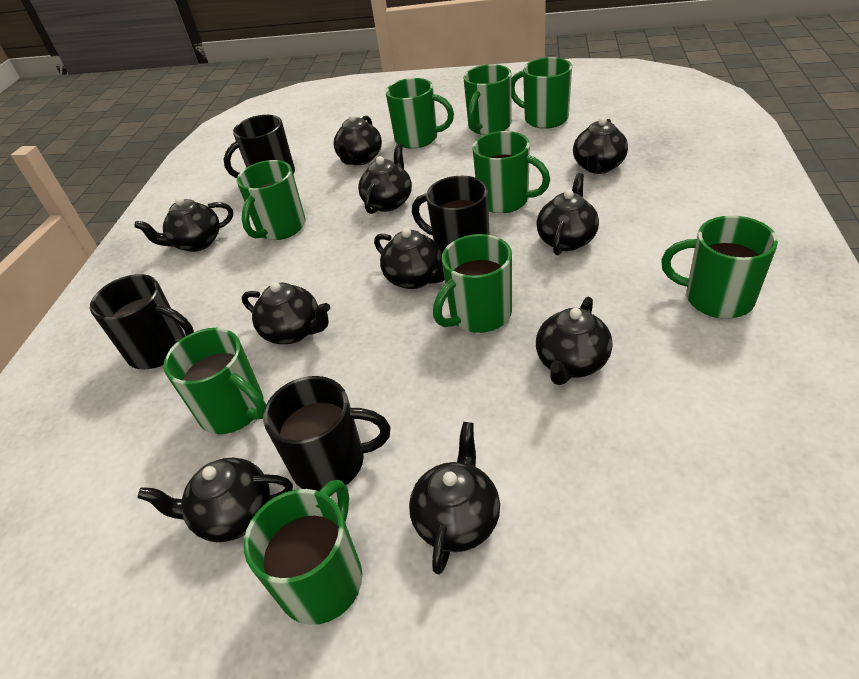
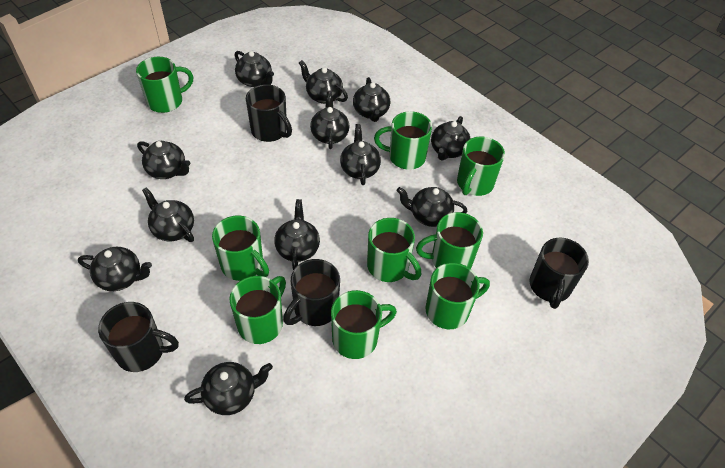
black teapot: 10 -> 12

